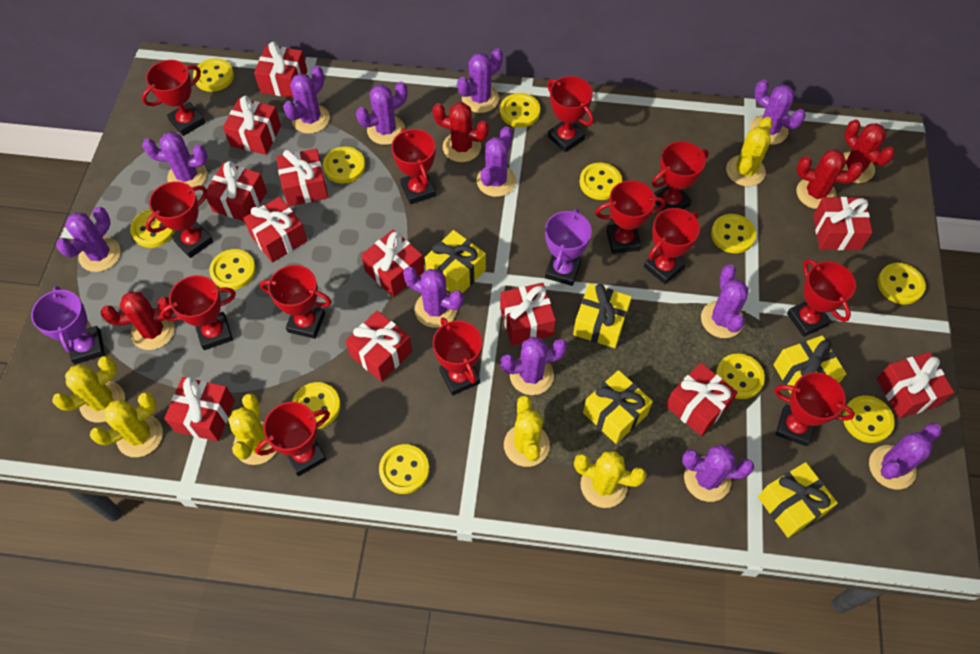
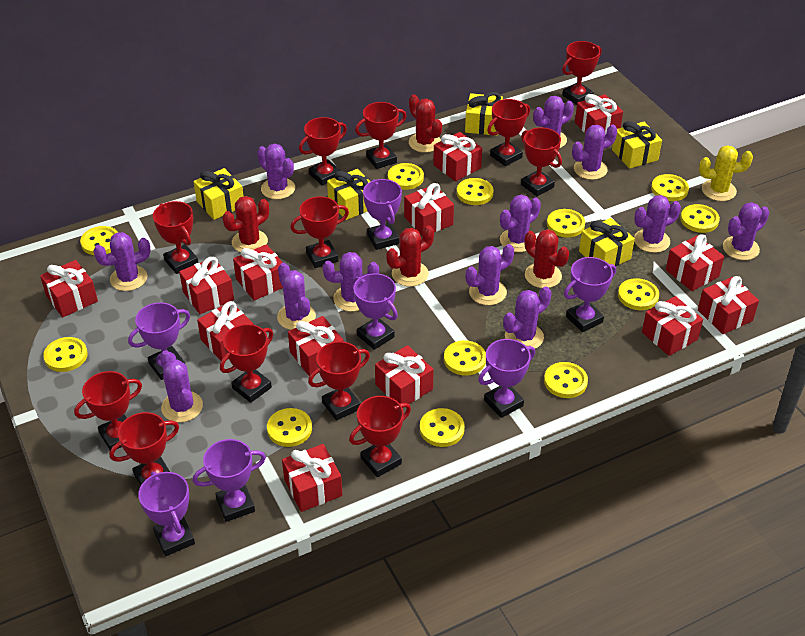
purple trophy: 2 -> 7
red gift: 12 -> 13
red trophy: 13 -> 12
yellow cactus: 6 -> 1

